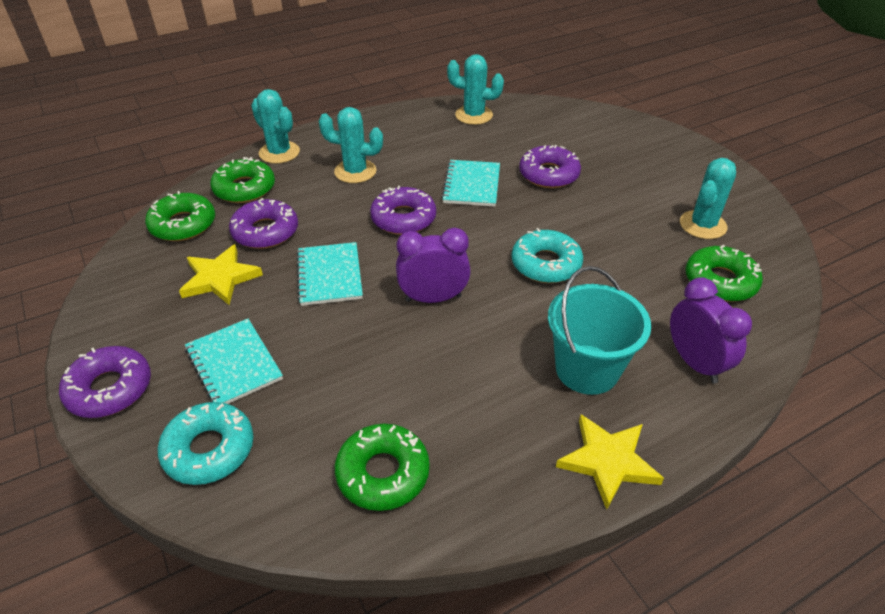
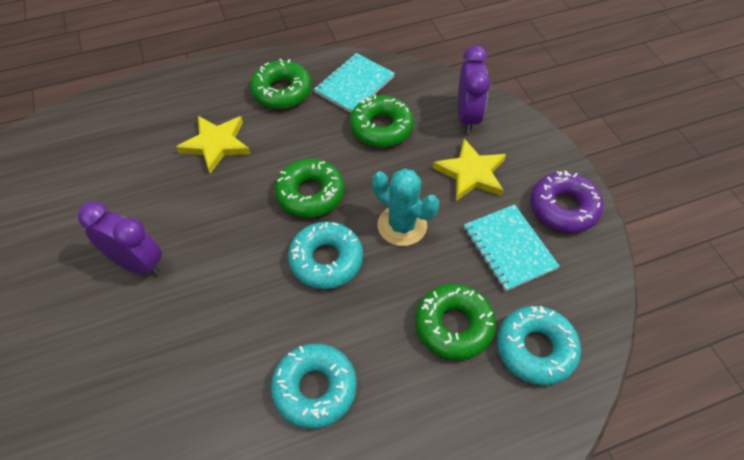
purple donut: 4 -> 1
turquoise bucket: 1 -> 0
turquoise cactus: 4 -> 1
turquoise donut: 2 -> 3
turquoise notebook: 3 -> 2

